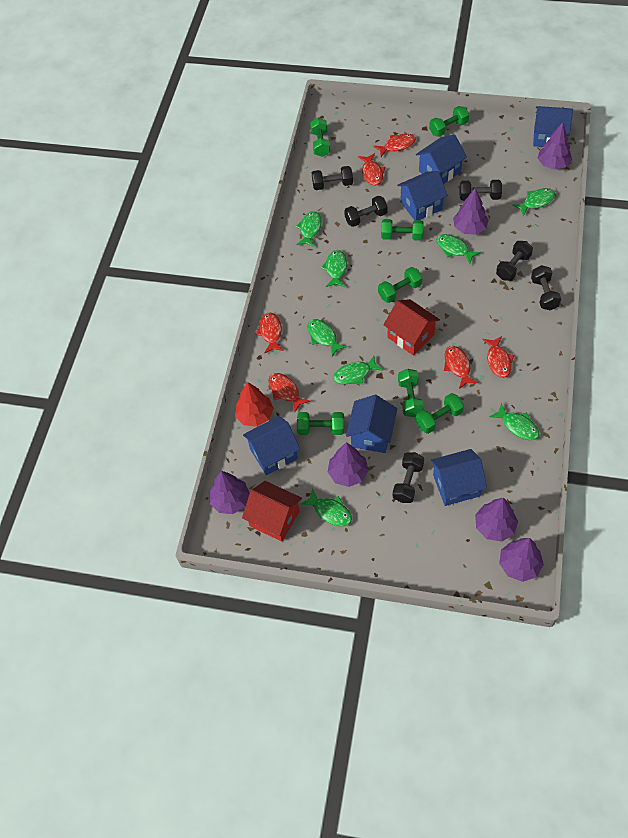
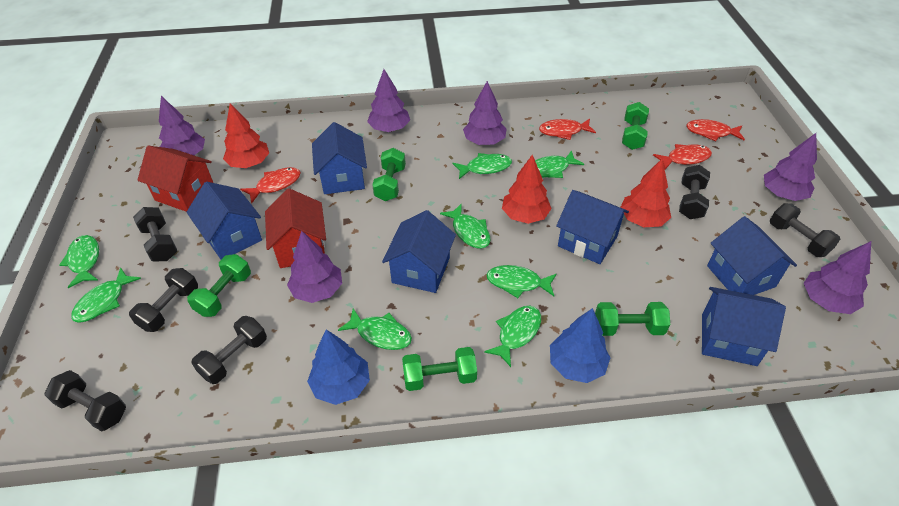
blue tree: 0 -> 2
green dumbbell: 7 -> 5
red fish: 6 -> 4
red tree: 1 -> 3

